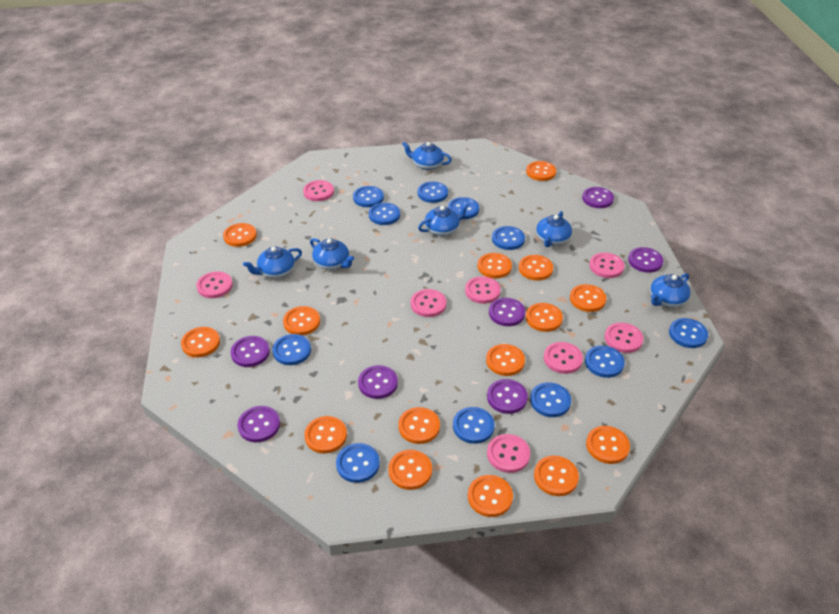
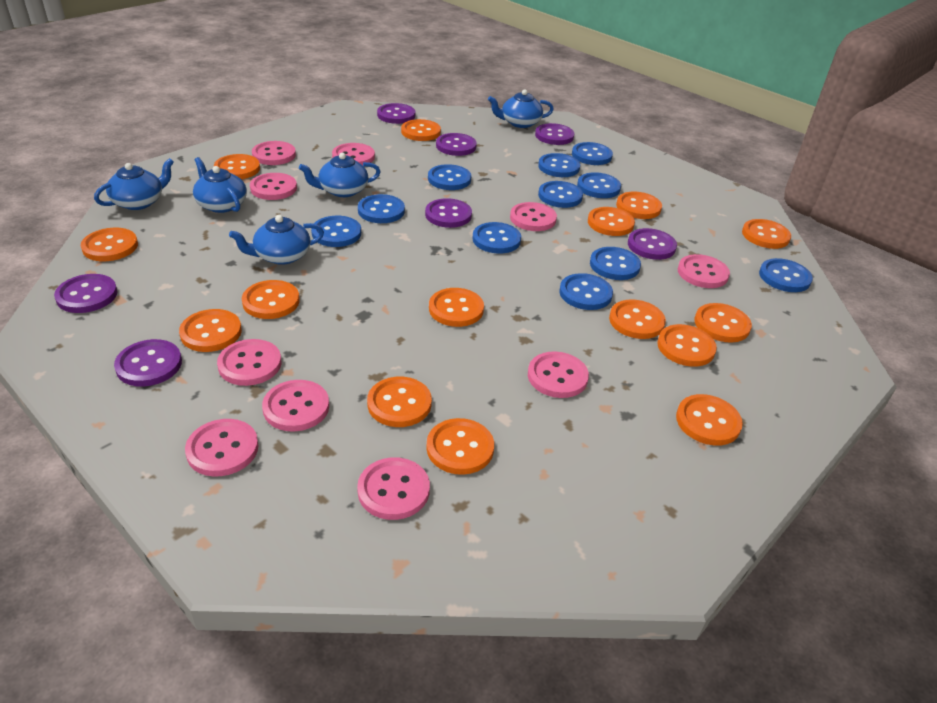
blue teapot: 6 -> 5
pink button: 8 -> 10

